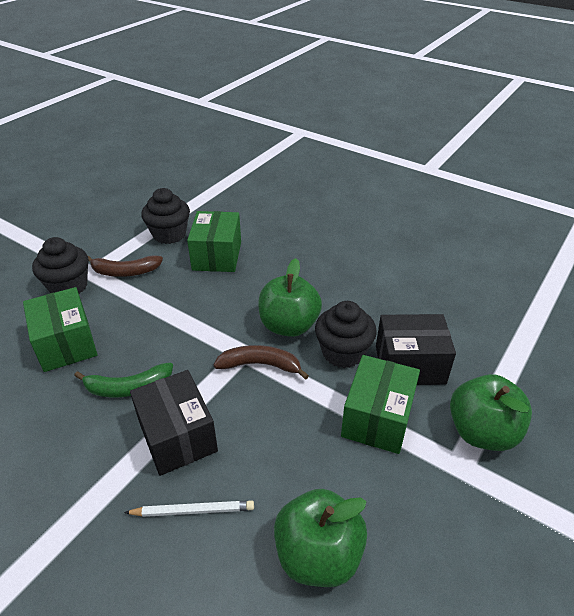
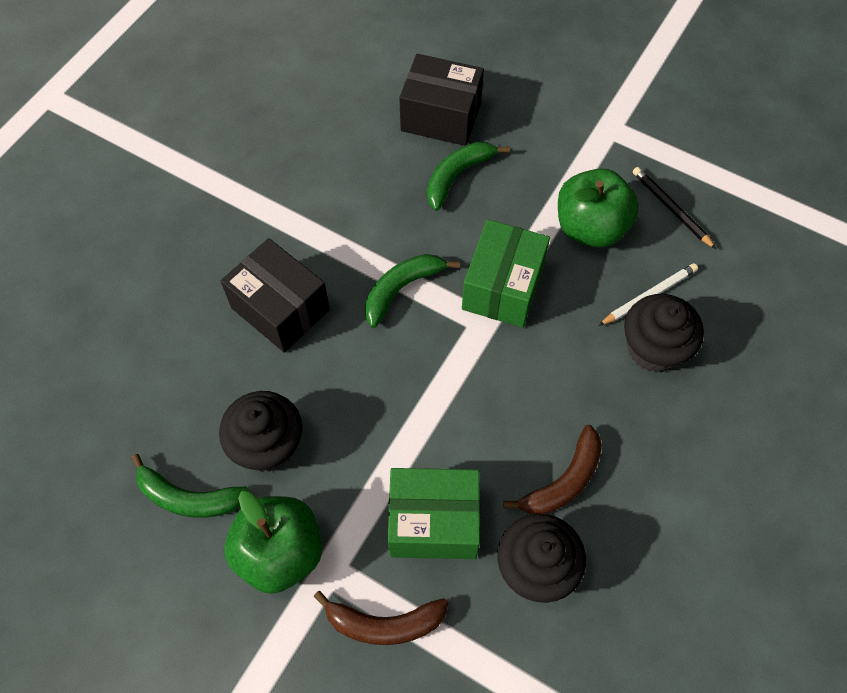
black pencil: 0 -> 1
green apple: 3 -> 2
green banana: 1 -> 3
green box: 3 -> 2

